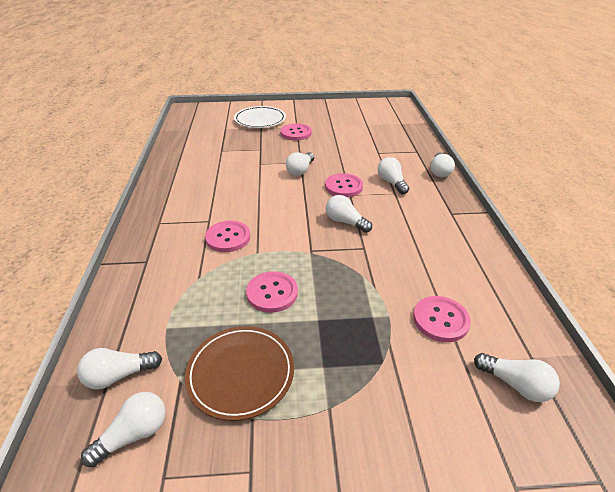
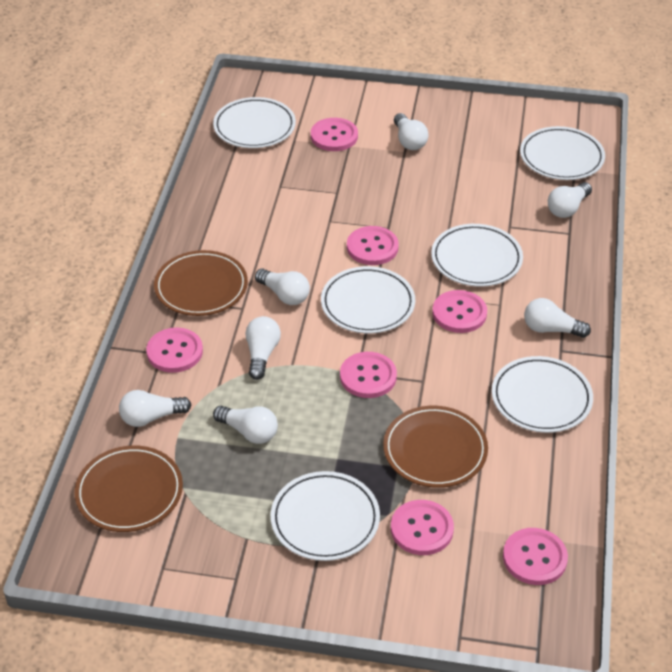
brown plate: 1 -> 3
pink button: 5 -> 7
white plate: 1 -> 6

